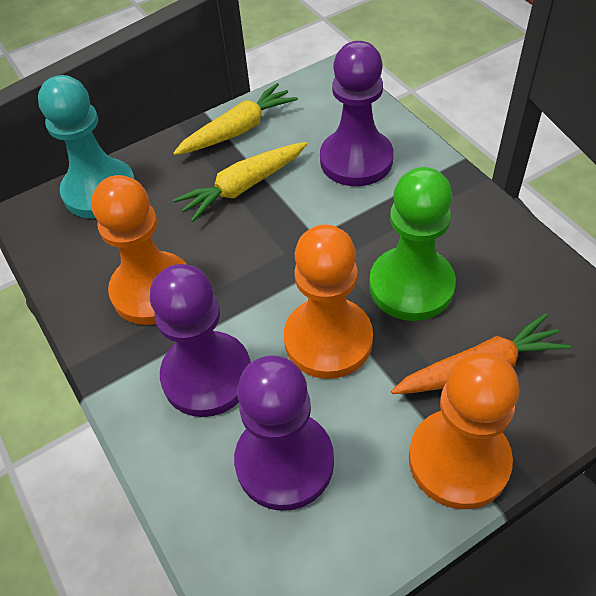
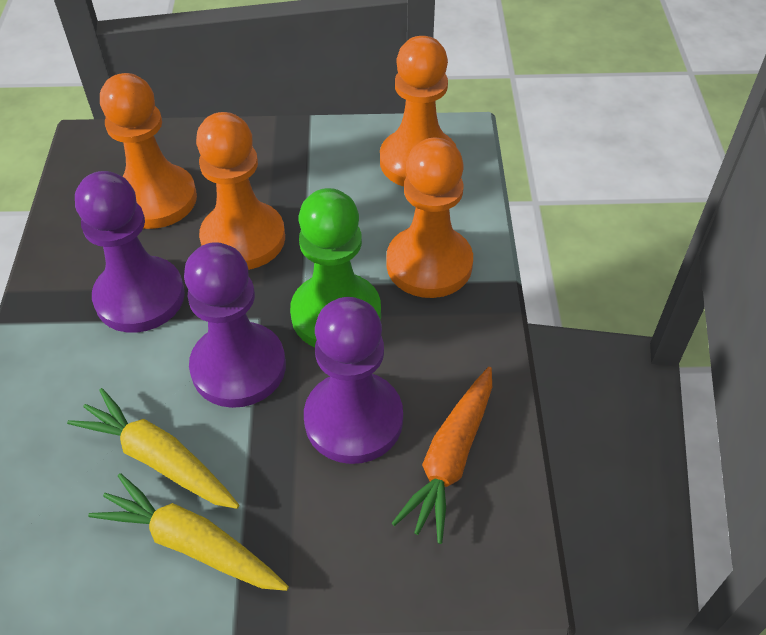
orange pawn: 3 -> 4
turquoise pawn: 1 -> 0

